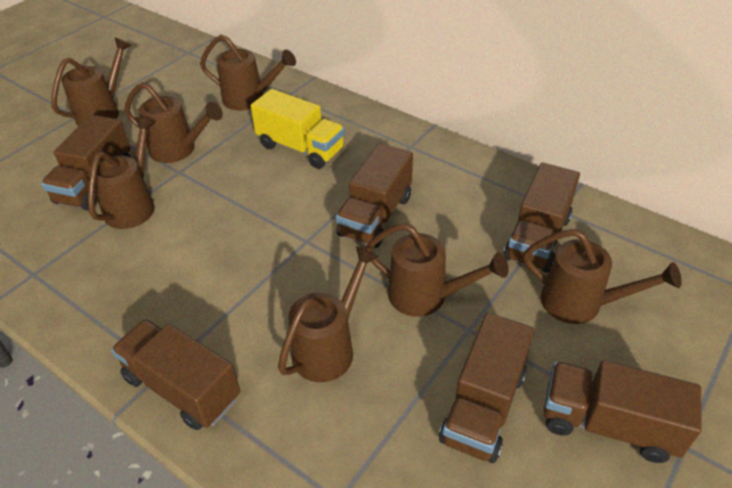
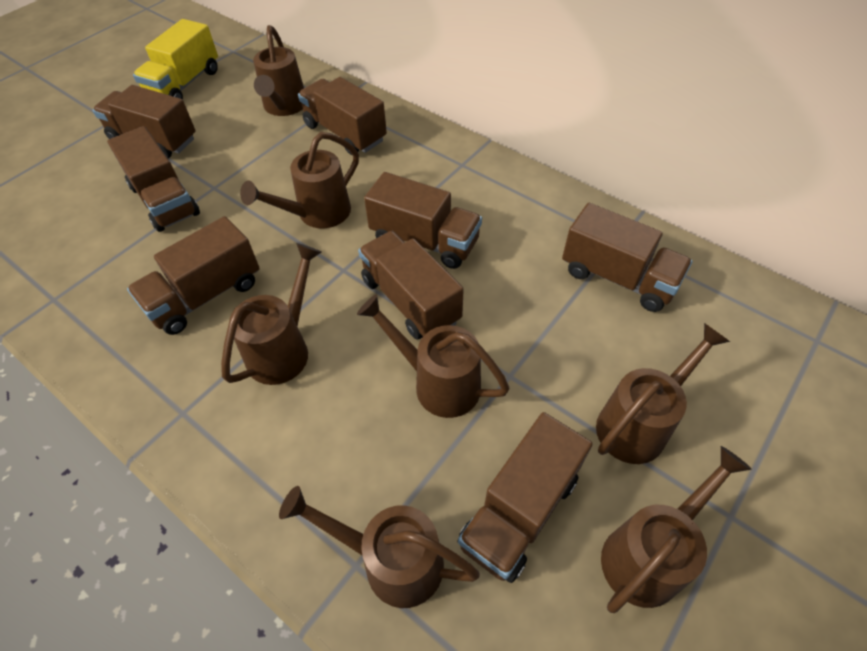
brown truck: 6 -> 8

